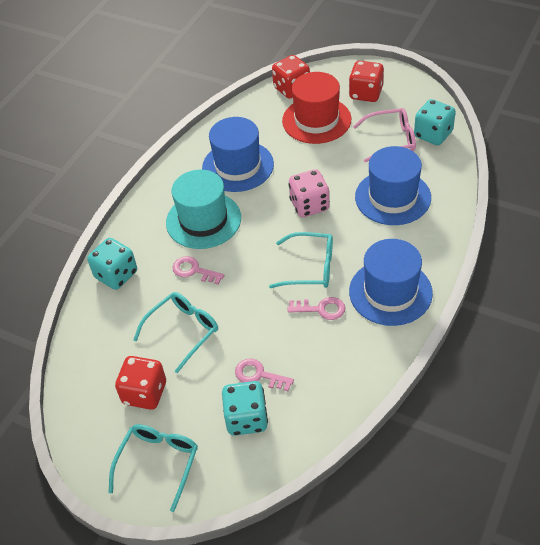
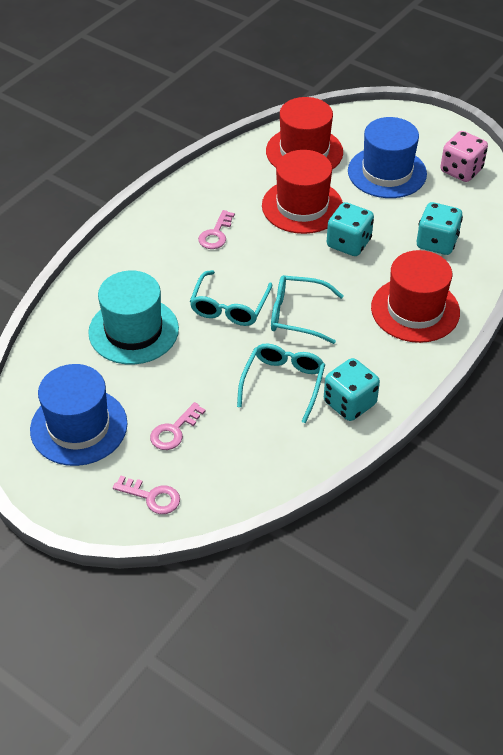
blue hat: 3 -> 2
pink glasses: 1 -> 0
red dice: 3 -> 0
red hat: 1 -> 3

